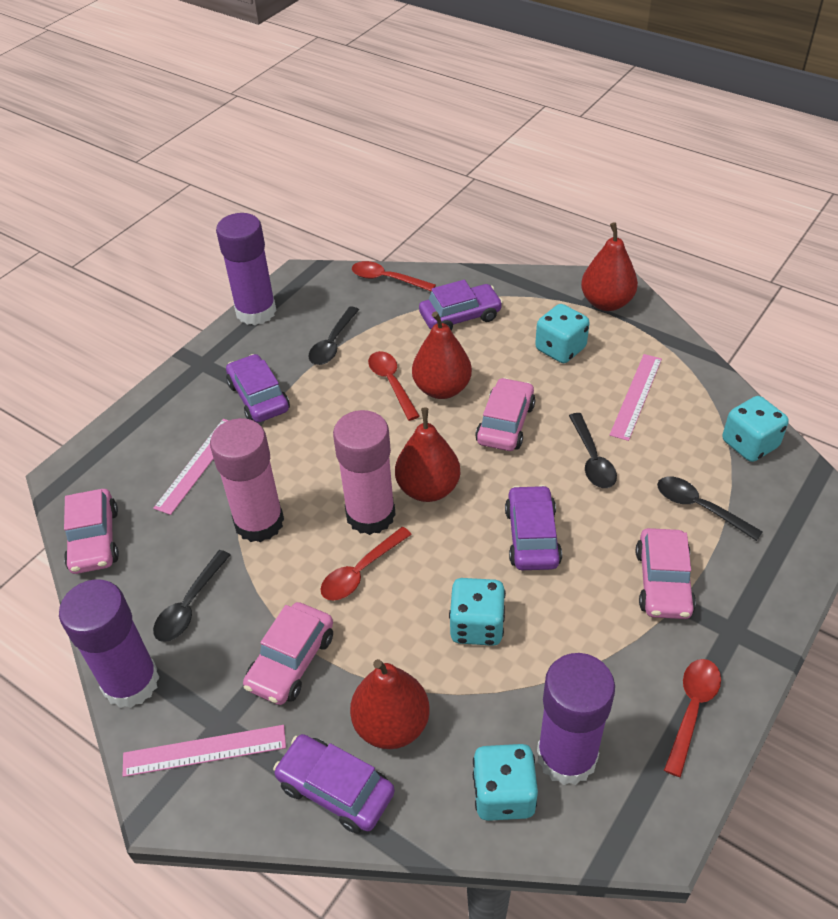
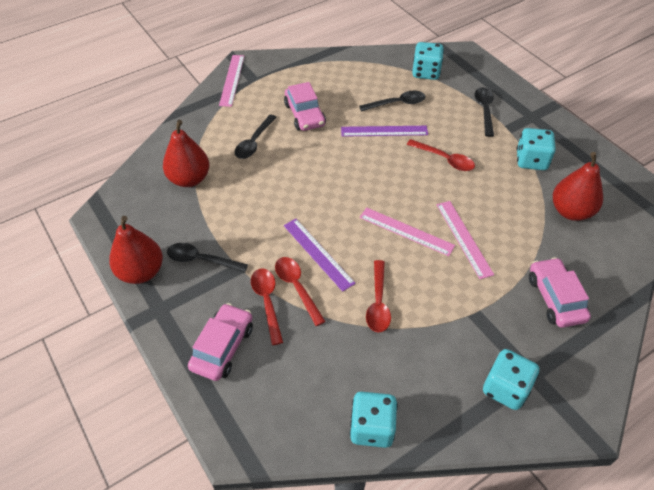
pink car: 4 -> 3
pink glue stick: 2 -> 0
purple car: 4 -> 0
purple glue stick: 3 -> 0
purple ruler: 0 -> 2
red pear: 4 -> 3

